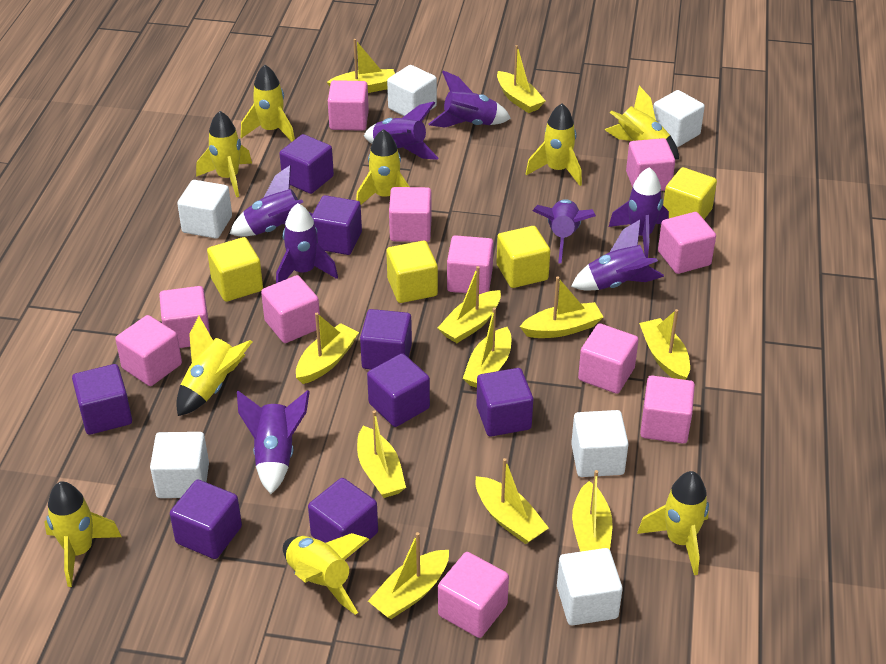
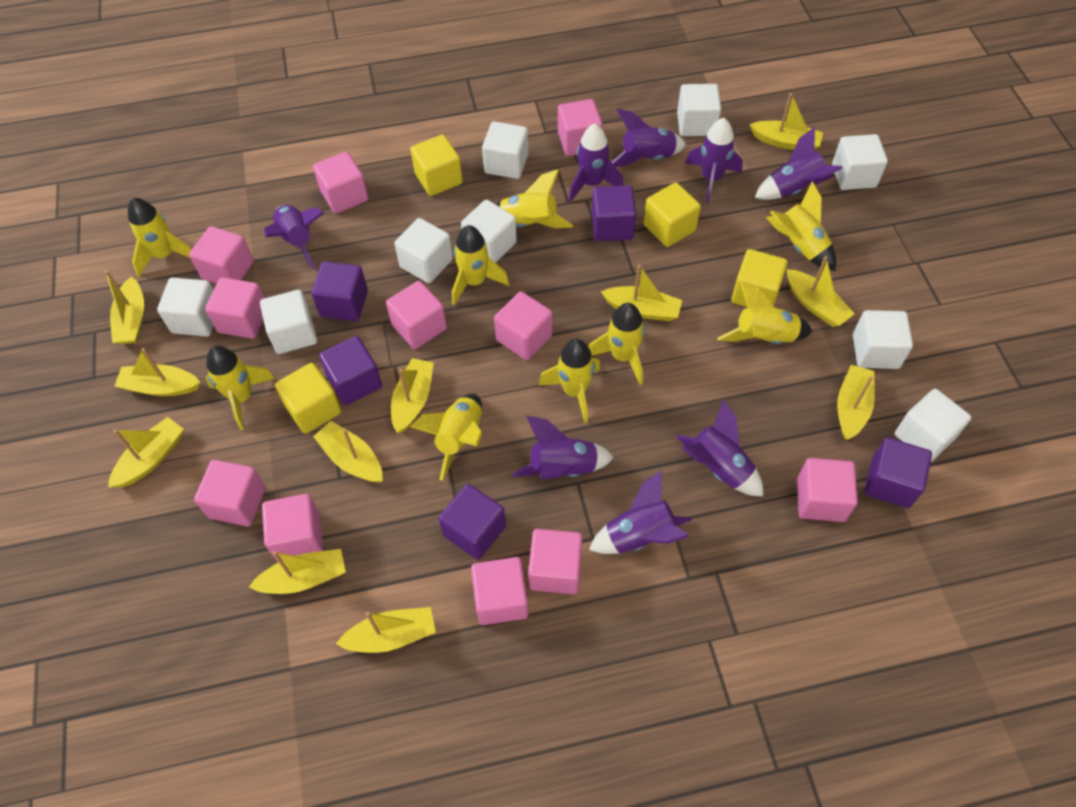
purple cube: 8 -> 5
white cube: 6 -> 9

